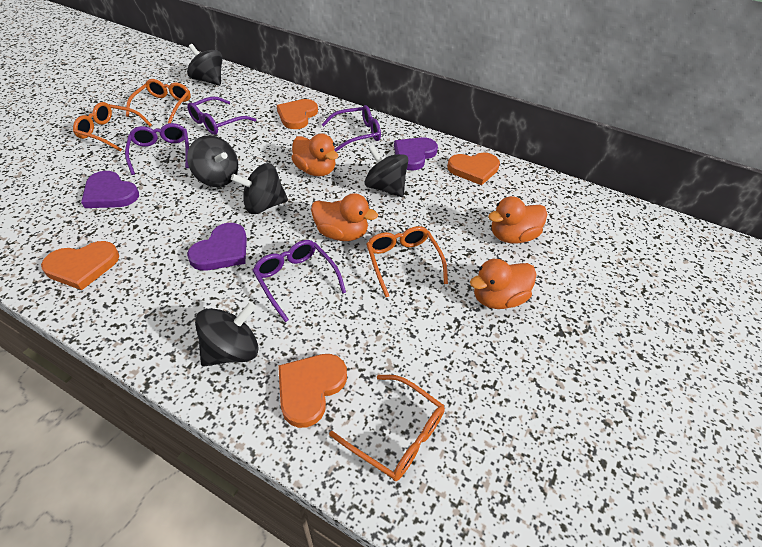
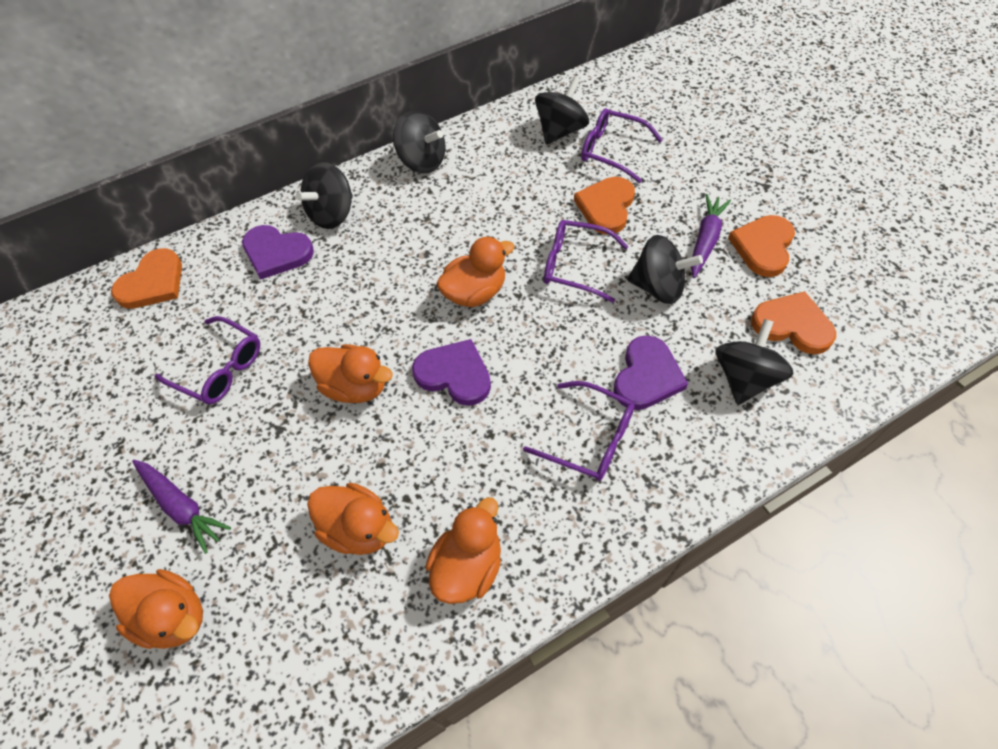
orange duck: 4 -> 5
orange glasses: 4 -> 0
purple carrot: 0 -> 2

